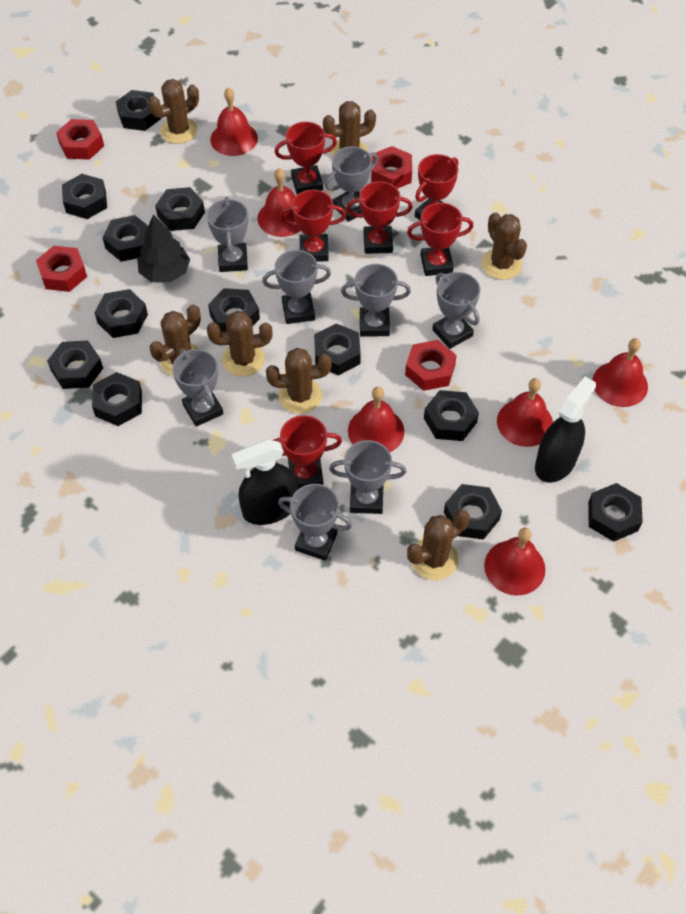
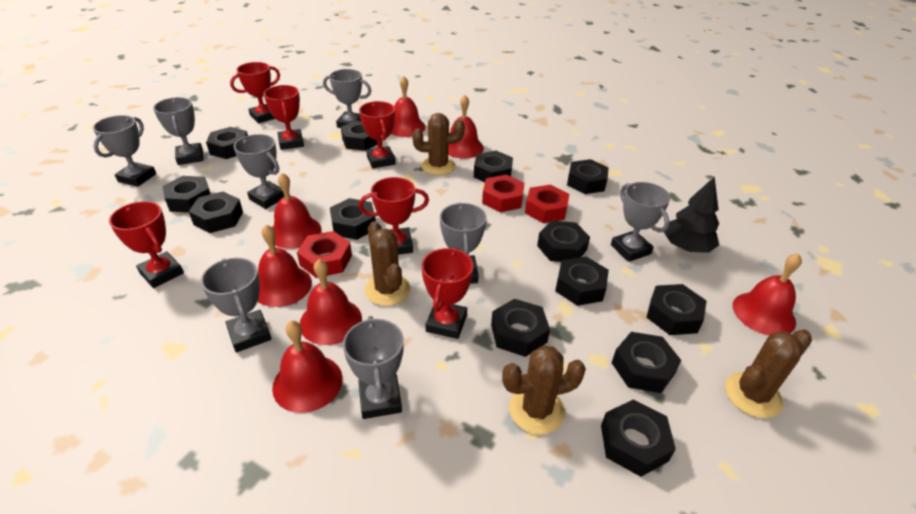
black nut: 12 -> 13
black spray bottle: 2 -> 0
brown cactus: 7 -> 4
red bell: 6 -> 7
red nut: 4 -> 3

